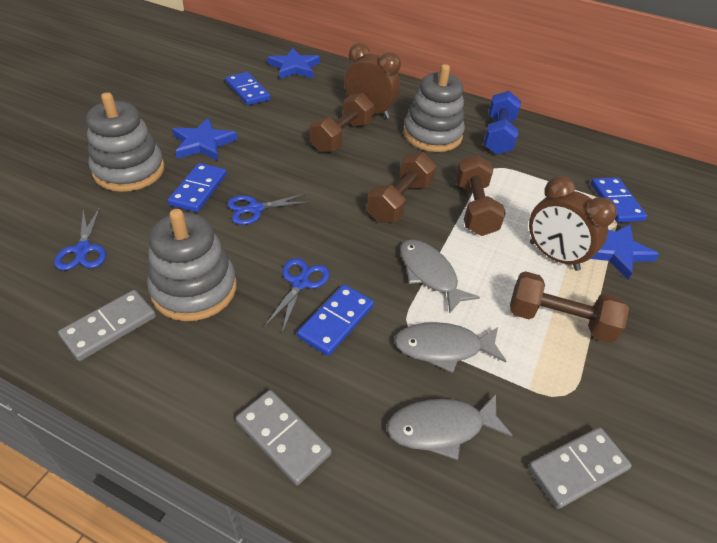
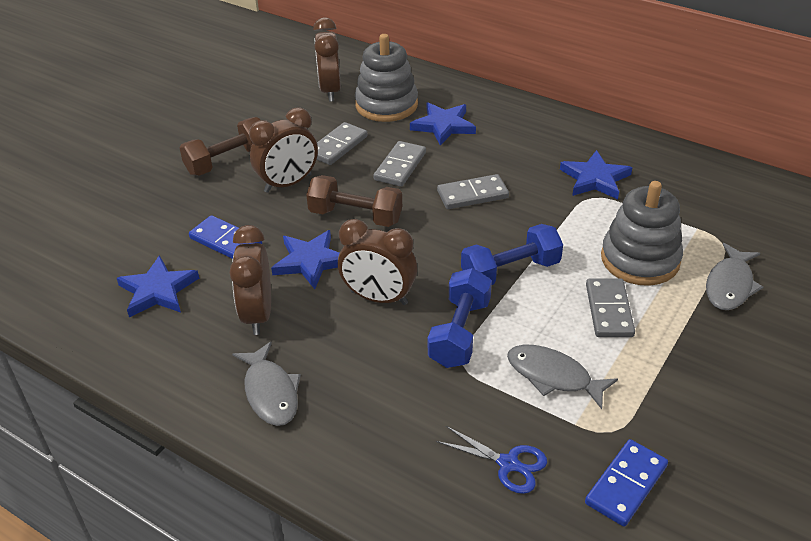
blue domino: 4 -> 2
blue dumbbell: 1 -> 2
blue scissors: 3 -> 1
blue star: 3 -> 4
brown clock: 2 -> 4
brown dumbbell: 4 -> 2
grey domino: 3 -> 4
grey stacking toy: 3 -> 2

